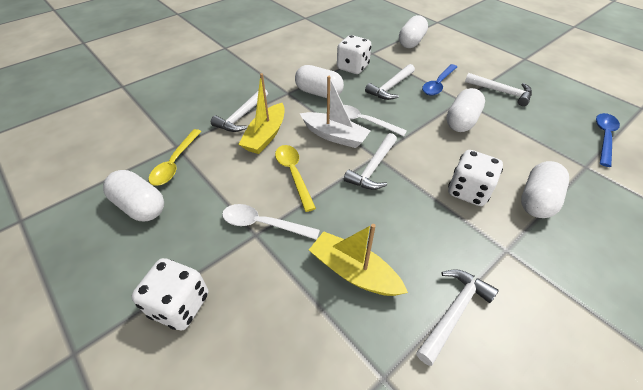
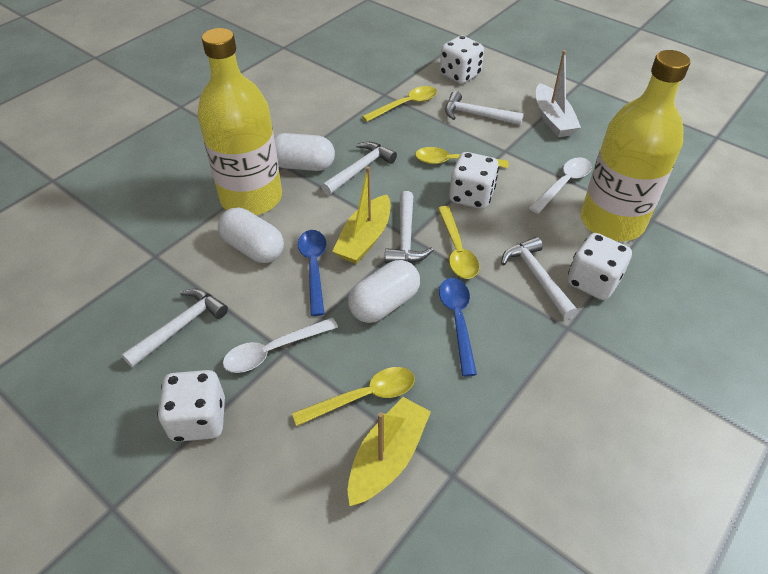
white capsule: 5 -> 3
white dice: 3 -> 4
yellow bottle: 0 -> 2
yellow spoon: 2 -> 4

